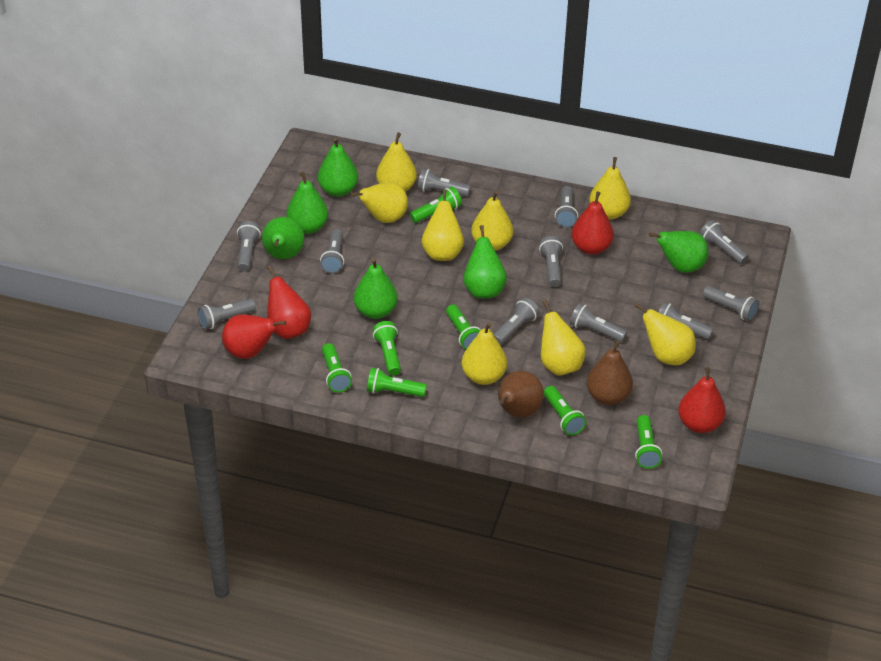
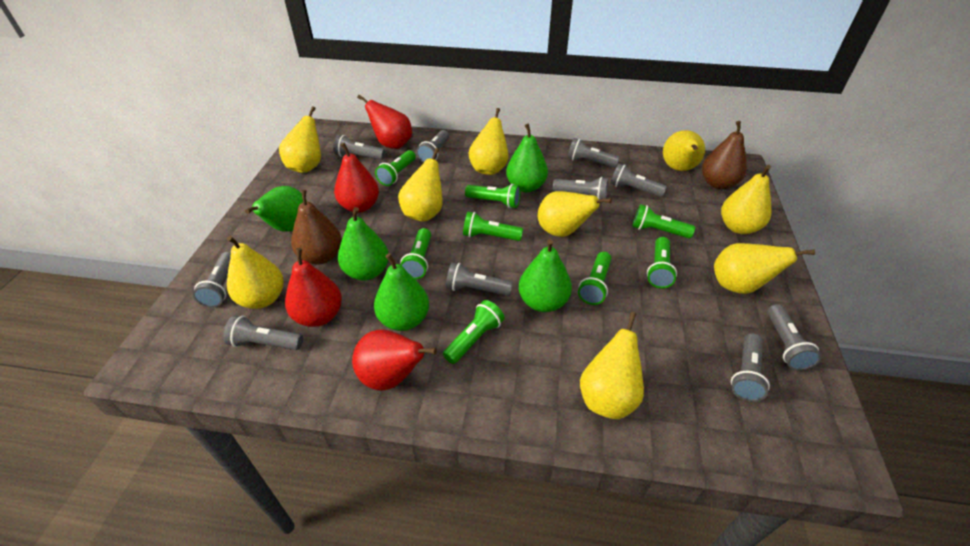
green flashlight: 7 -> 8
green pear: 6 -> 5
grey flashlight: 11 -> 10
yellow pear: 8 -> 9

